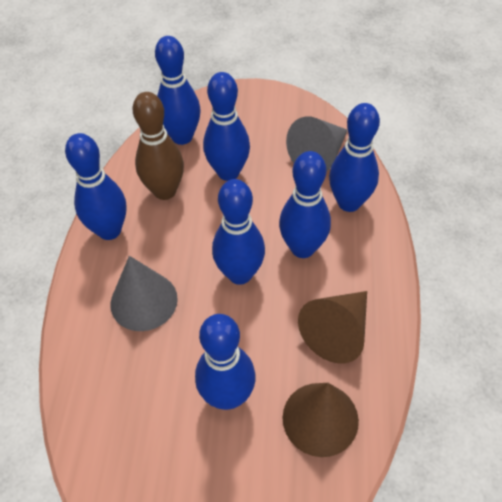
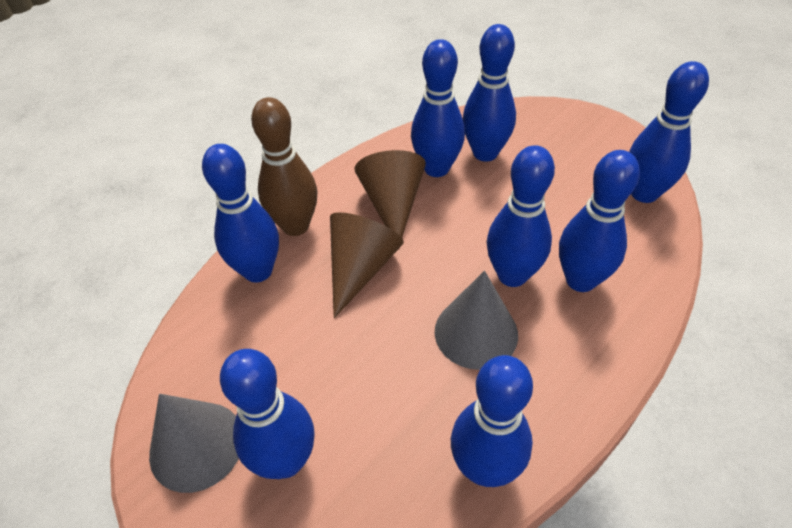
blue bowling pin: 7 -> 8

